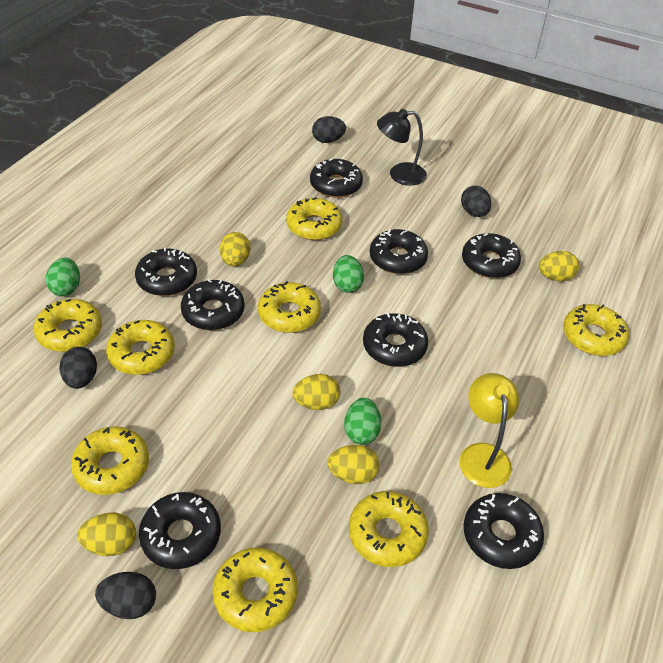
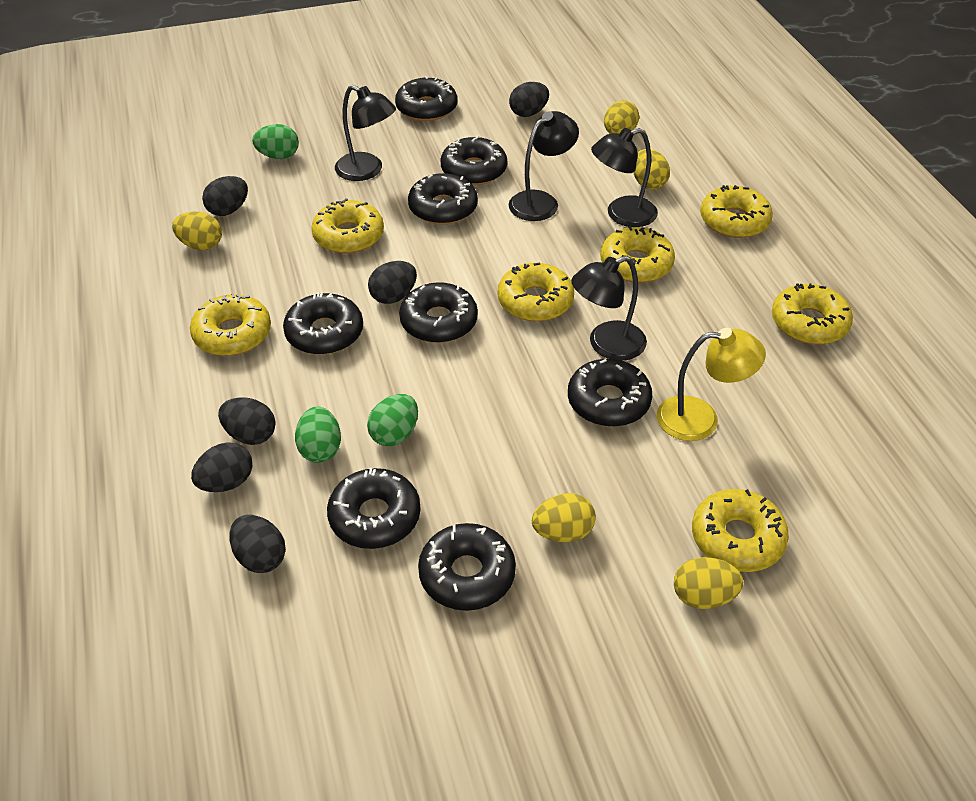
black egg: 4 -> 6
black lamp: 1 -> 4
yellow donut: 8 -> 7

